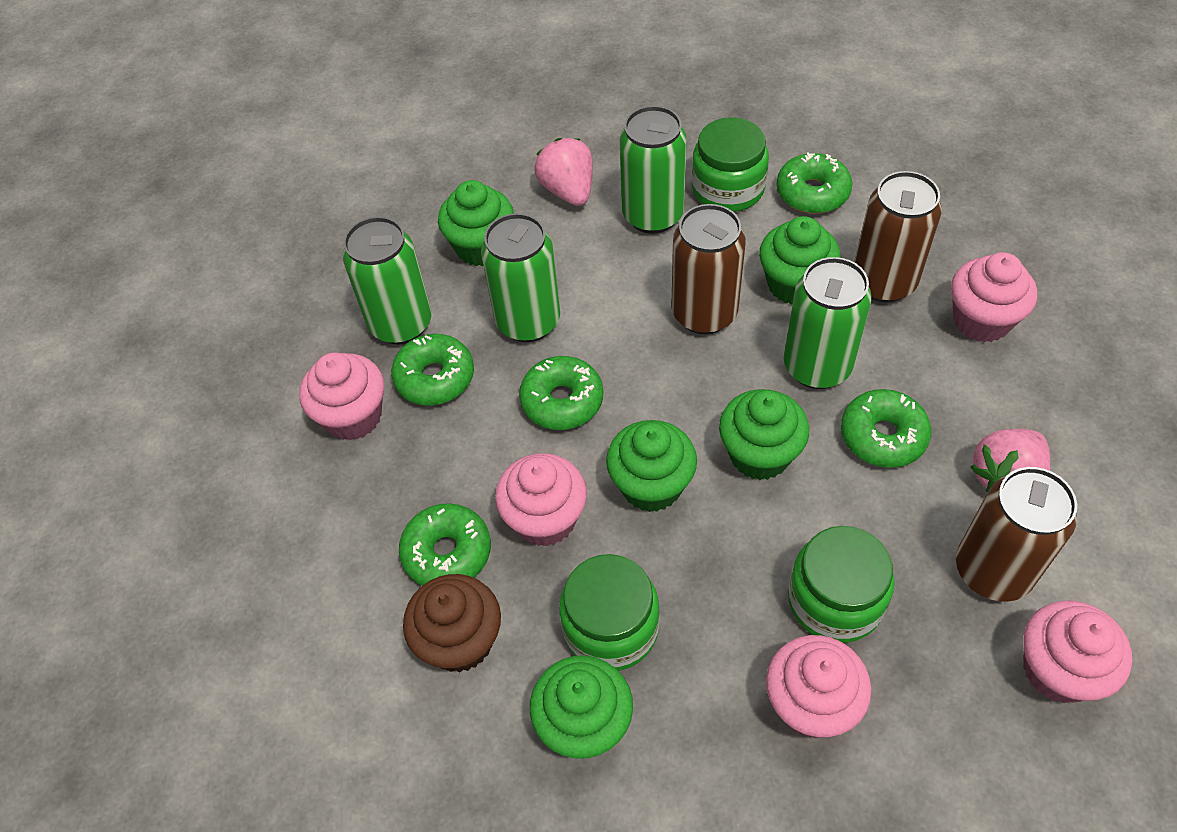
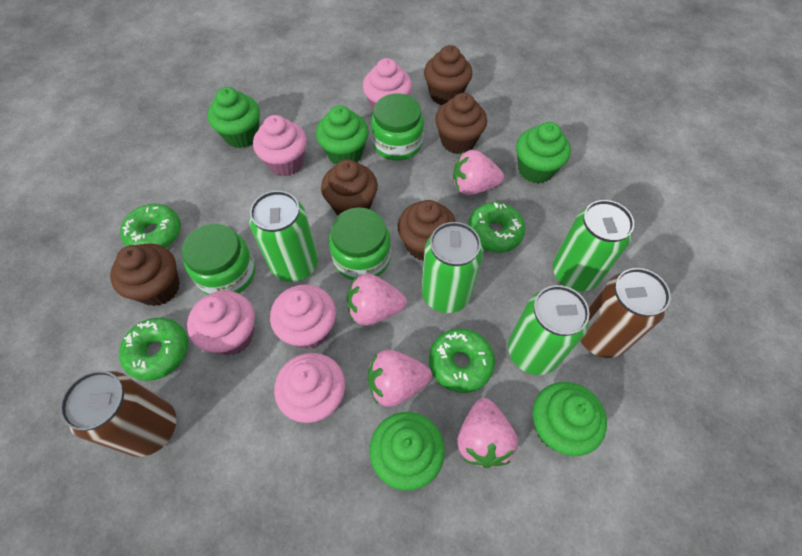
brown can: 3 -> 2
brown cupcake: 1 -> 5
green donut: 5 -> 4
pink strawberry: 2 -> 4

